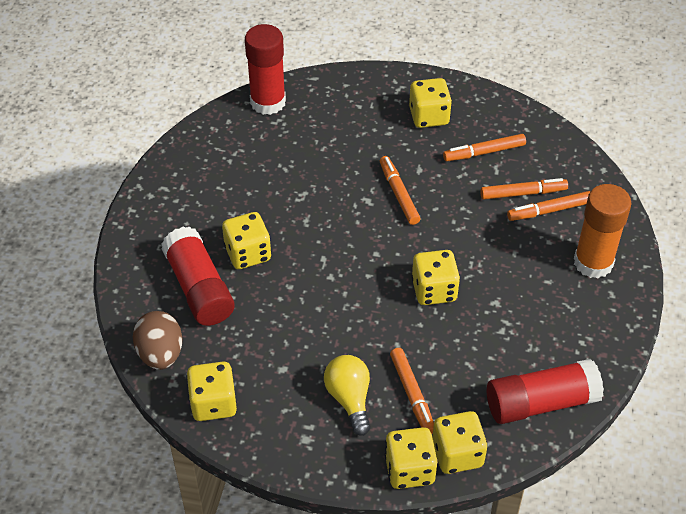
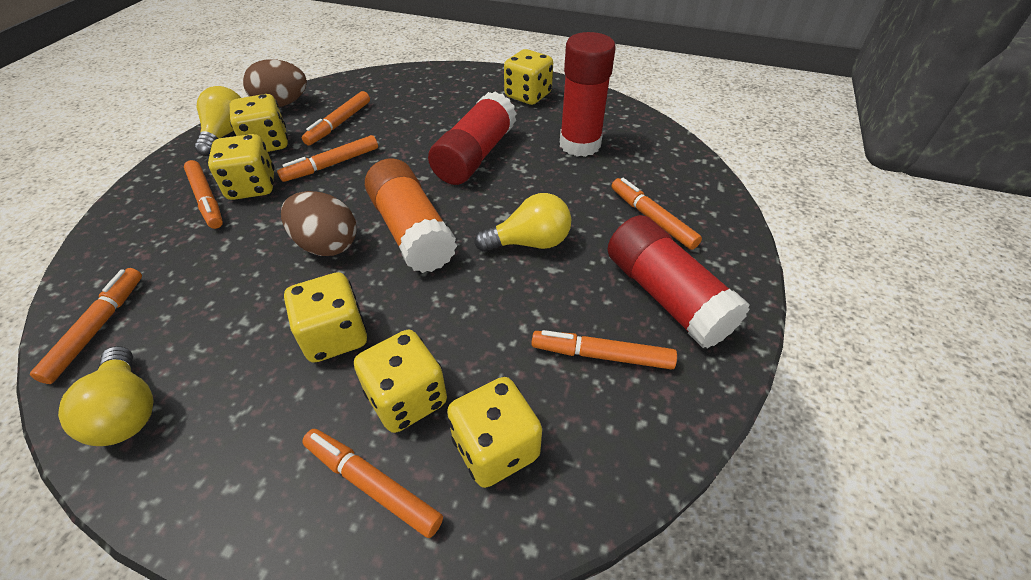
brown egg: 1 -> 2
orange marker: 5 -> 7
yellow light bulb: 1 -> 3

